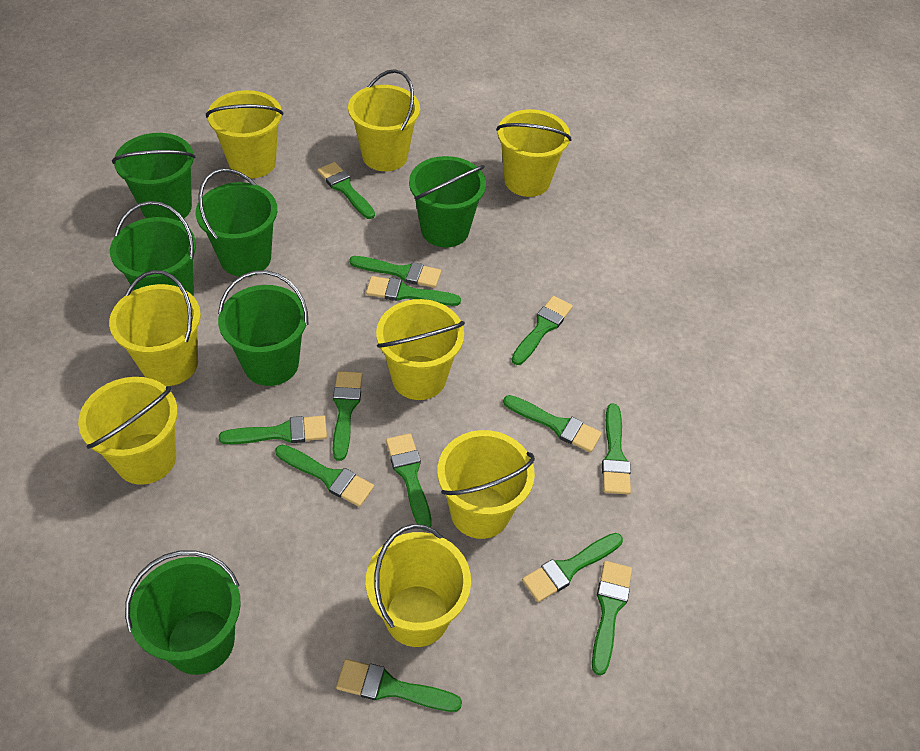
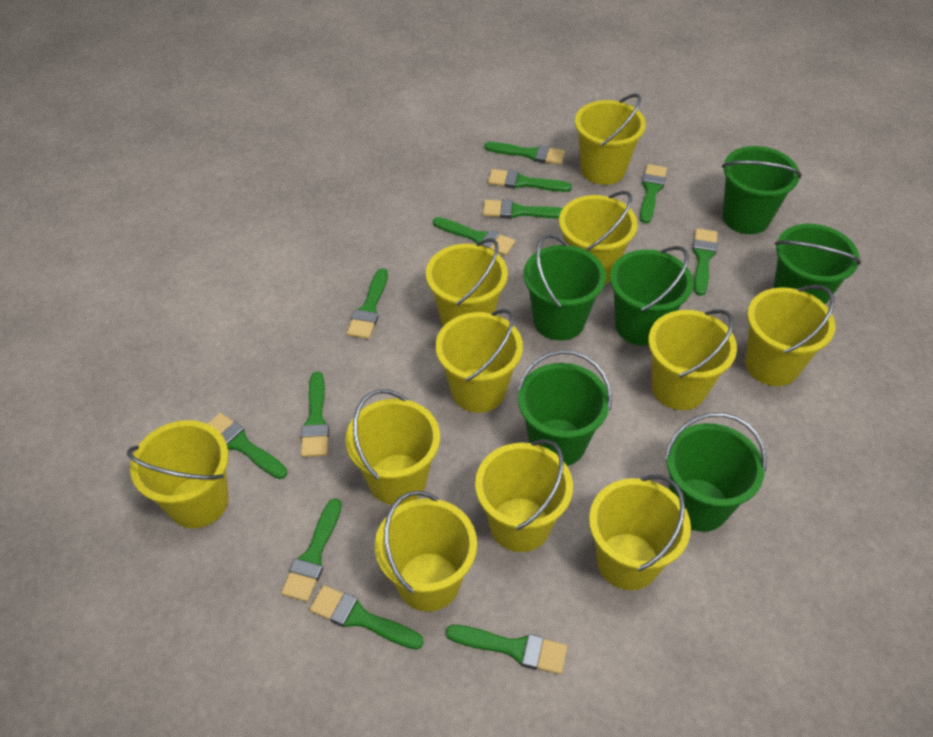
green brush: 13 -> 12
yellow bucket: 8 -> 11

